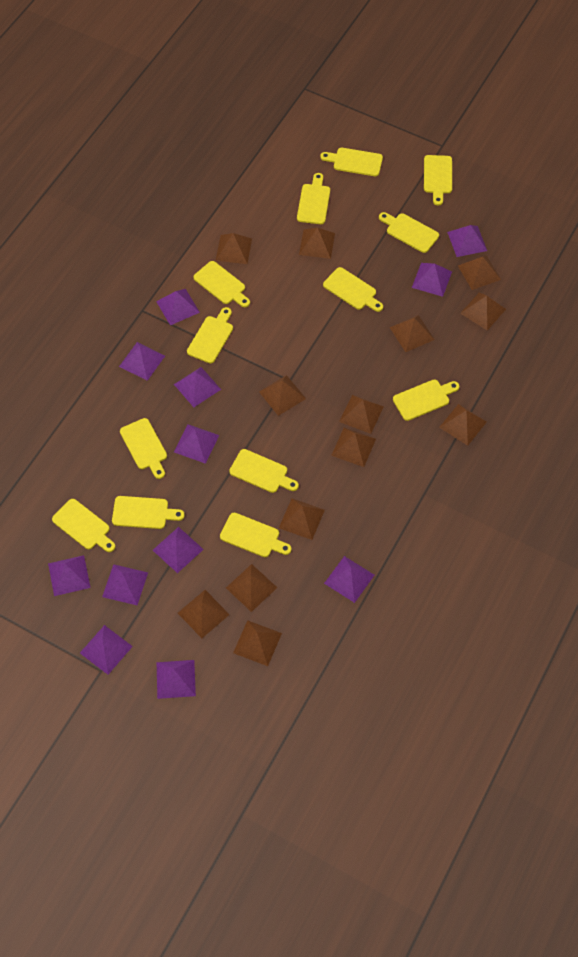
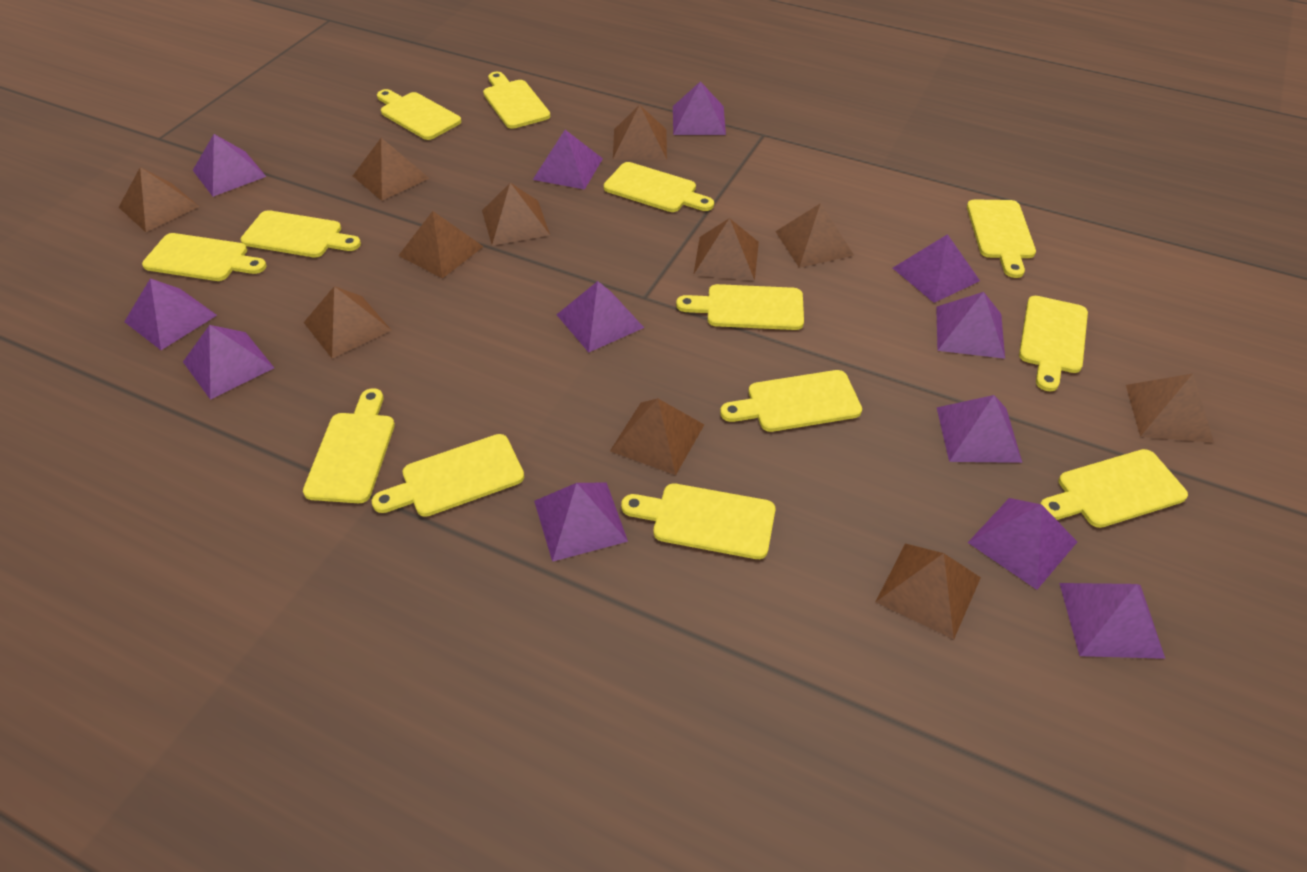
brown pyramid: 13 -> 11

